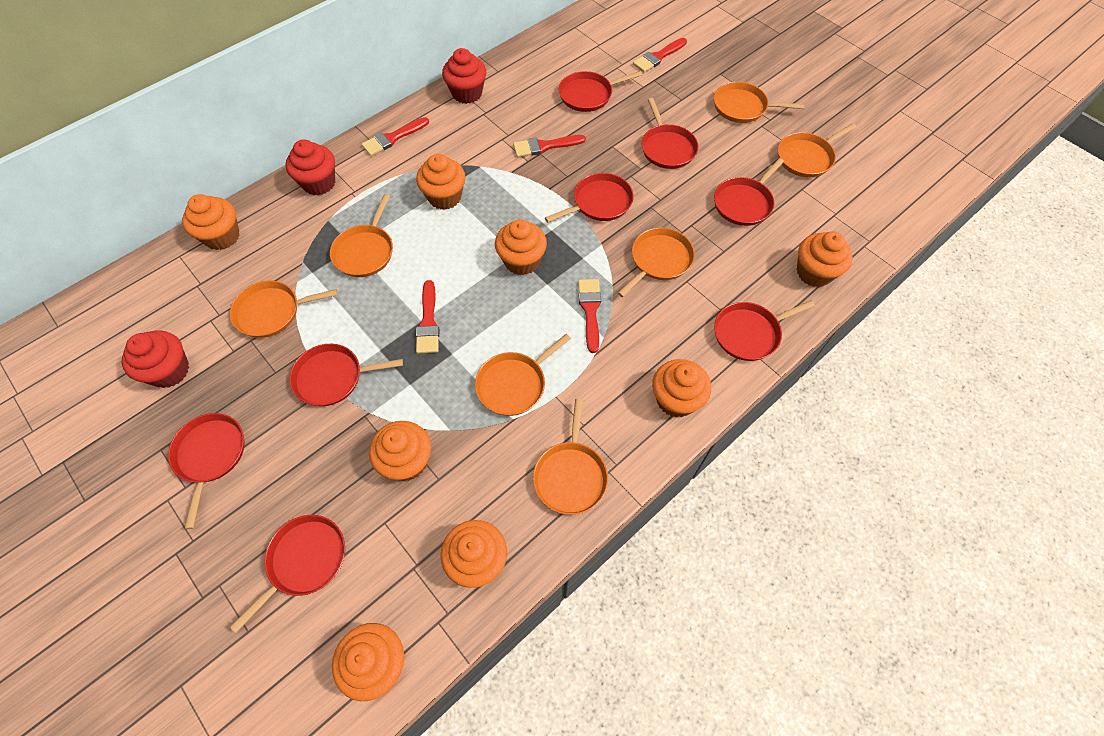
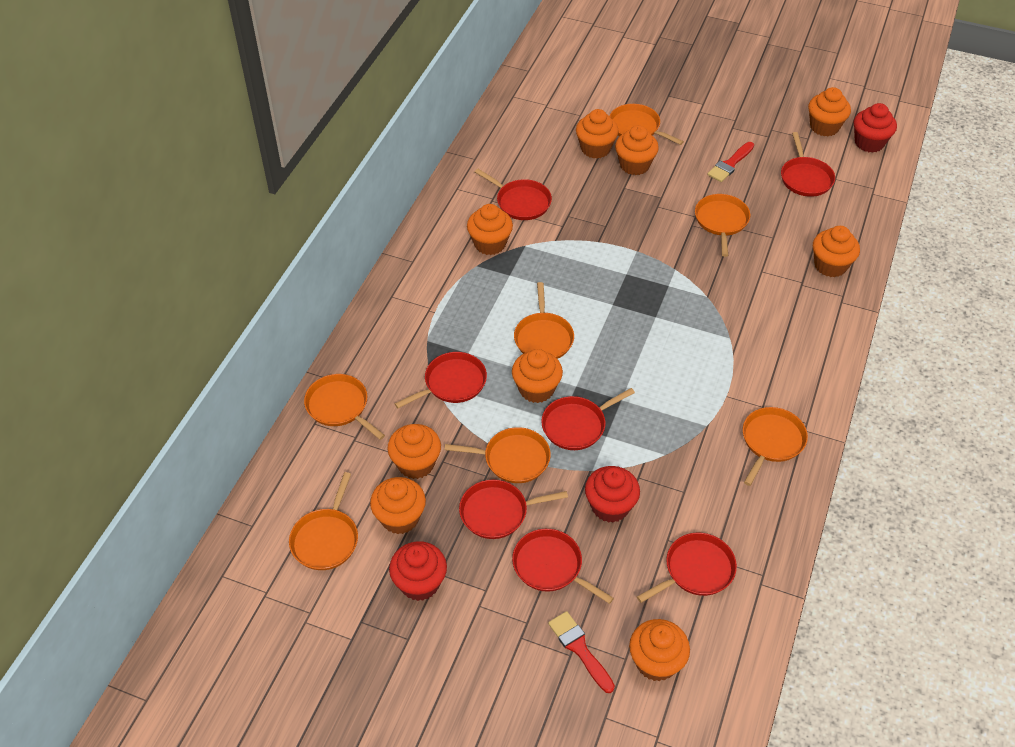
orange cupcake: 8 -> 9
red brush: 5 -> 2
red pan: 8 -> 7

